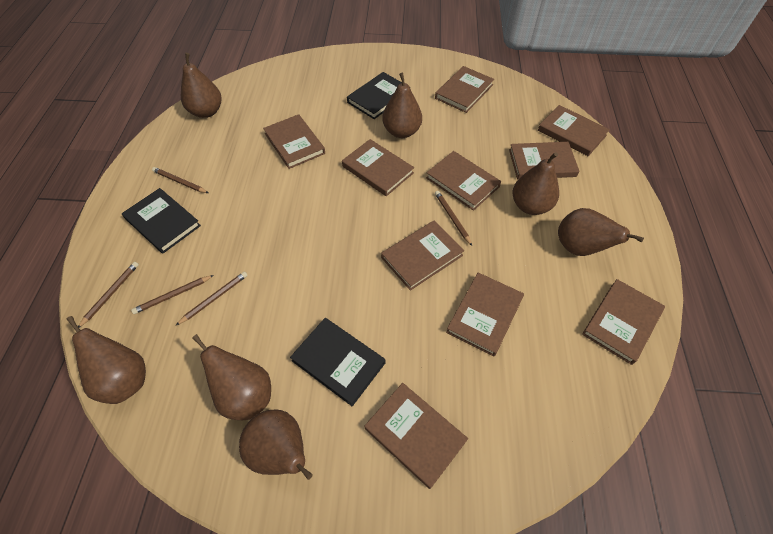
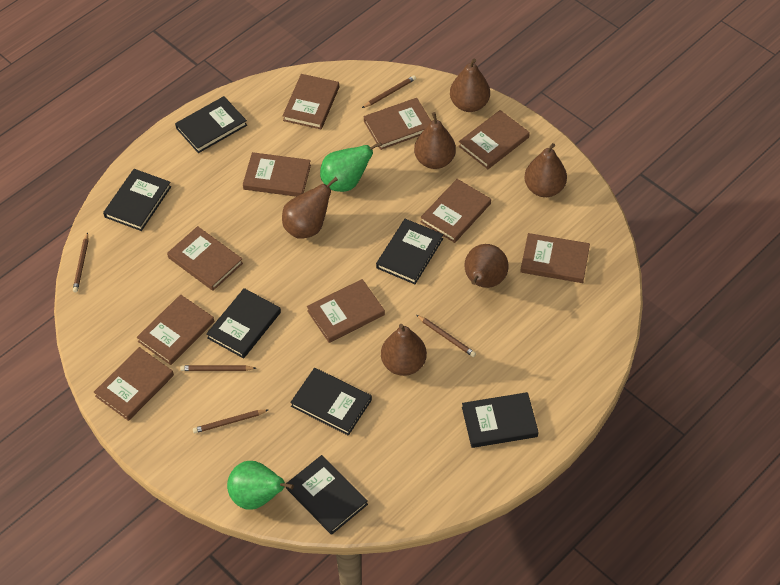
black book: 3 -> 7
brown pear: 7 -> 6
green pear: 0 -> 2

